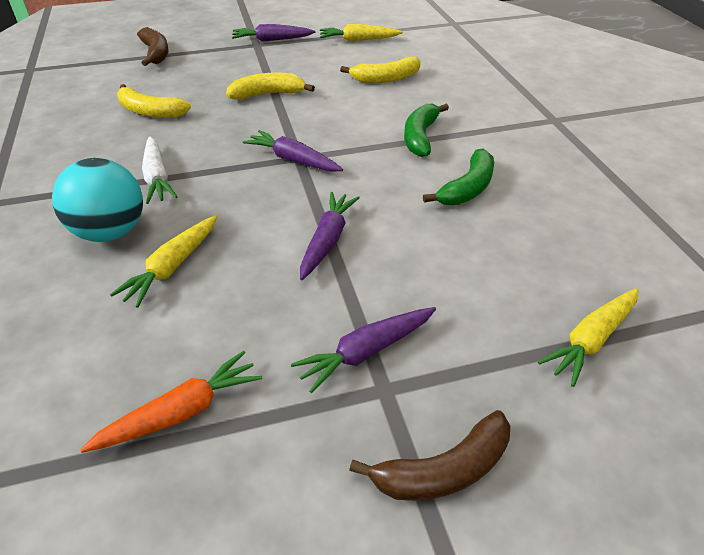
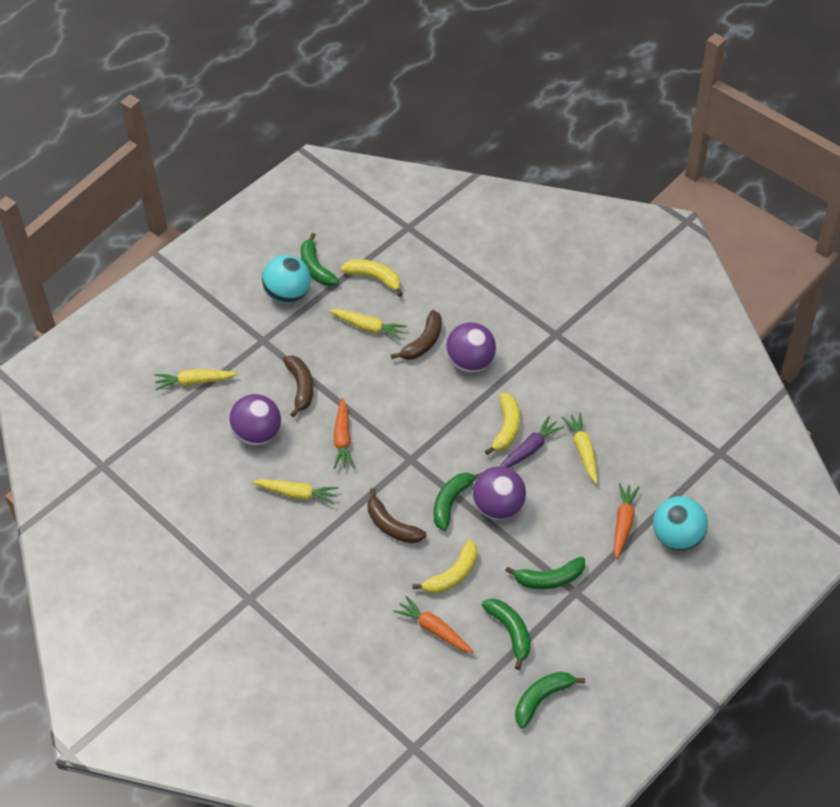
brown banana: 2 -> 3
green banana: 2 -> 5
orange carrot: 1 -> 3
purple ball: 0 -> 3
purple carrot: 4 -> 1
turquoise ball: 1 -> 2
white carrot: 1 -> 0
yellow carrot: 3 -> 4

